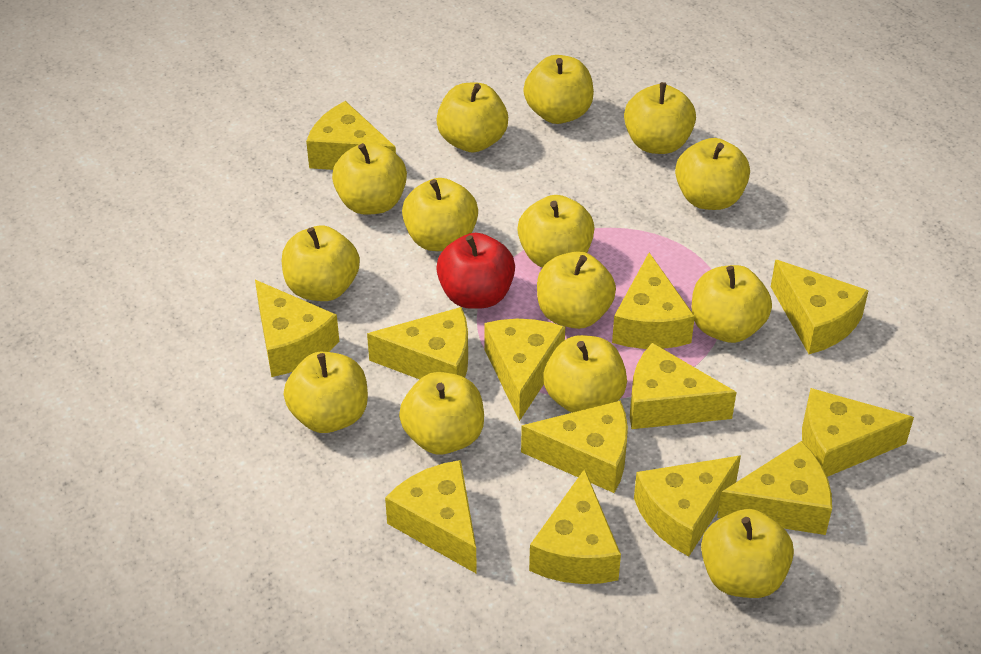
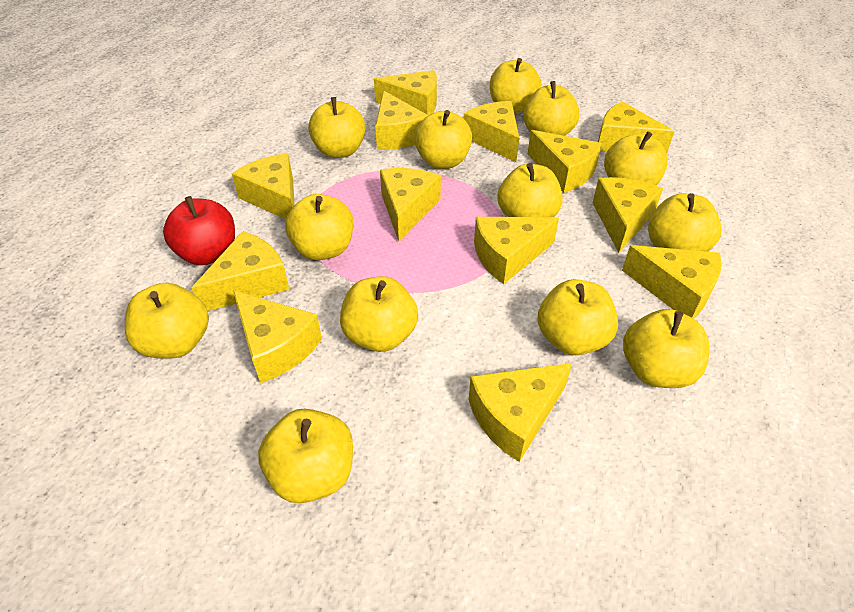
yellow apple: 14 -> 13

